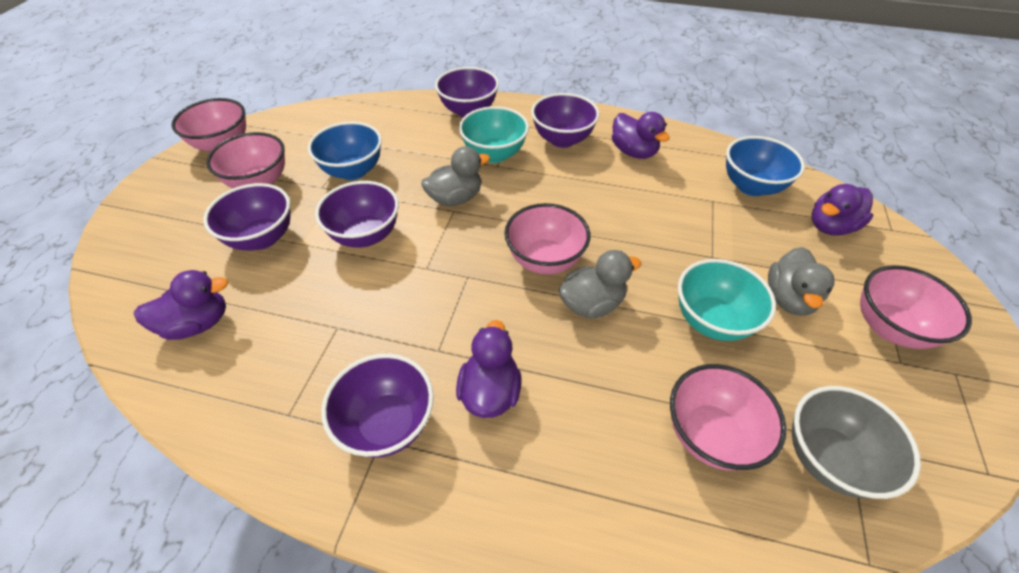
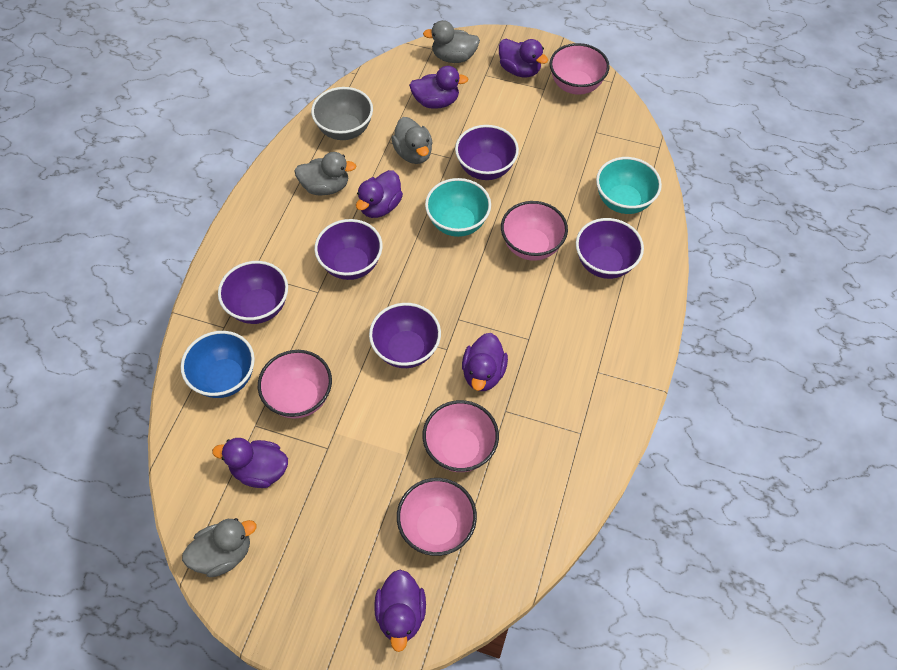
blue bowl: 2 -> 1
grey duck: 3 -> 4
purple duck: 4 -> 6

